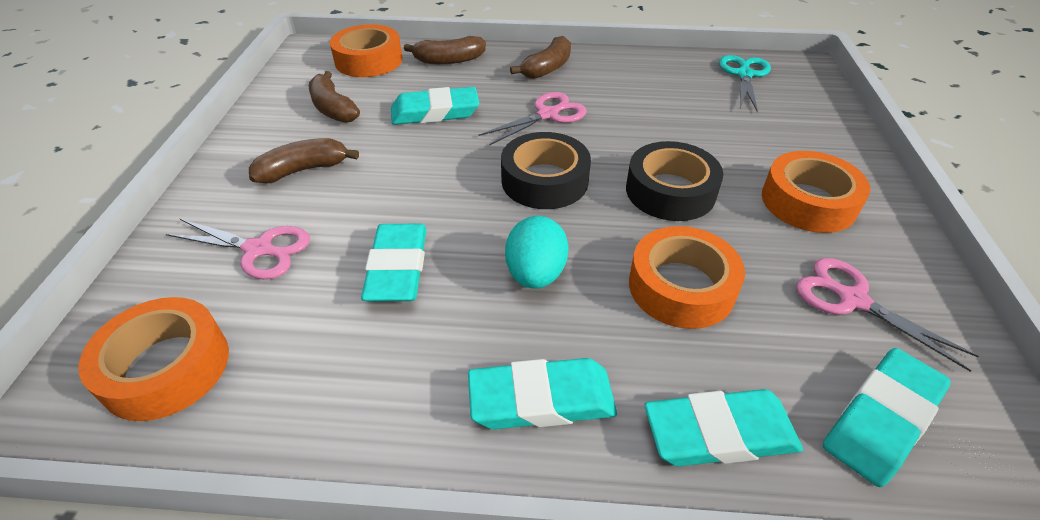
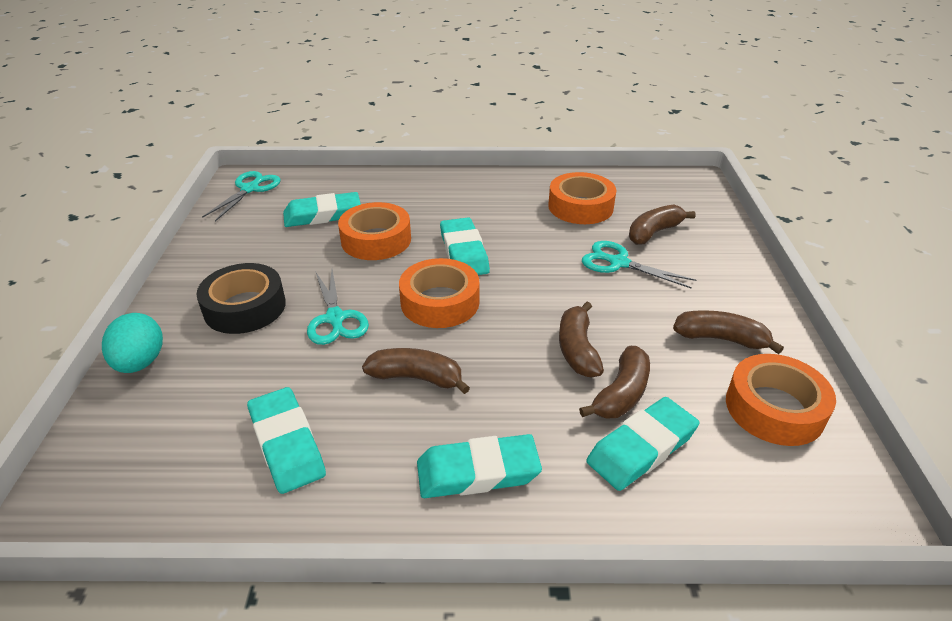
black tape: 2 -> 1
brown banana: 4 -> 5
pink scissors: 3 -> 0
turquoise scissors: 1 -> 3

